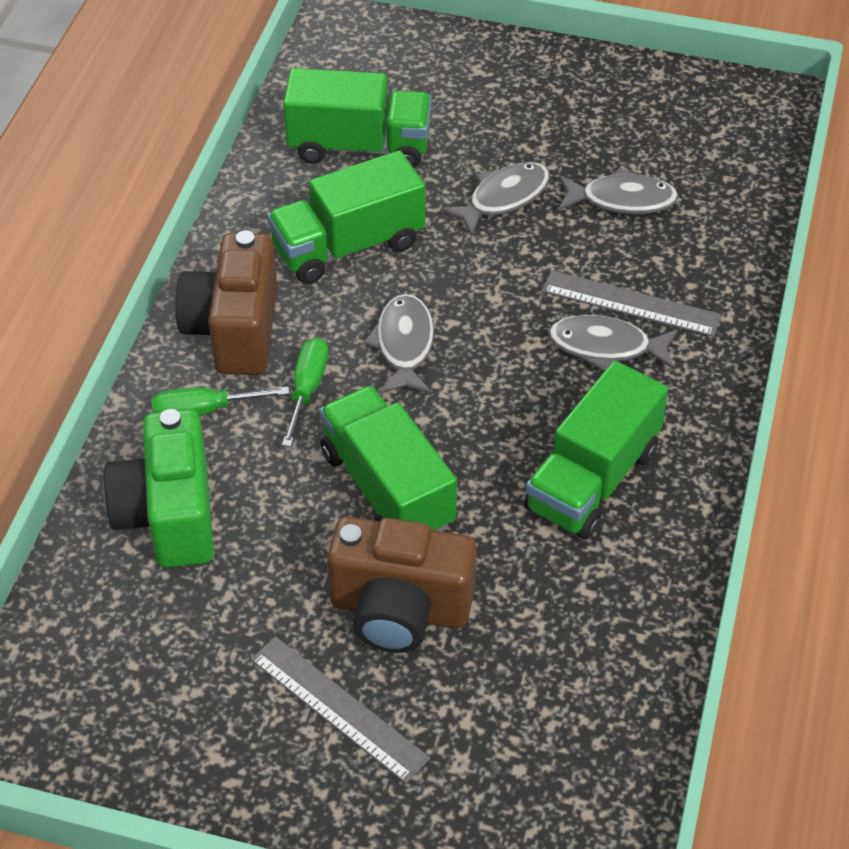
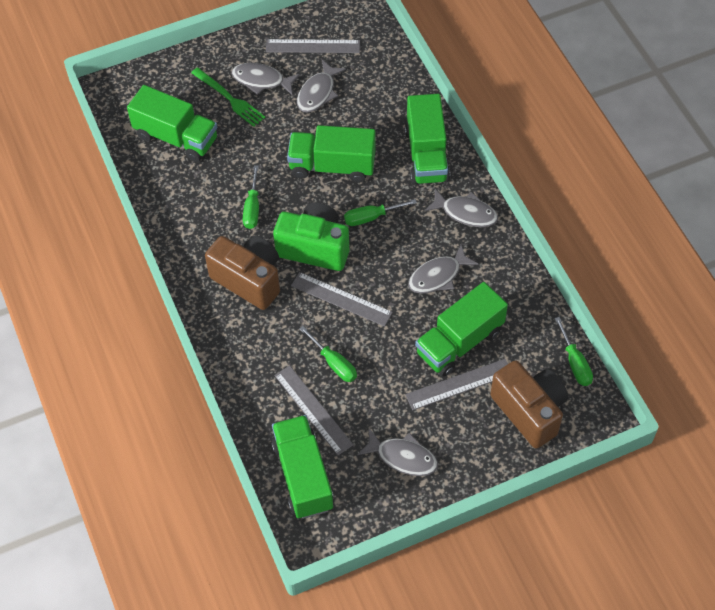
green fork: 0 -> 1
green screwdriver: 2 -> 4
green truck: 4 -> 5
grey fish: 4 -> 5
grey ruler: 2 -> 4

